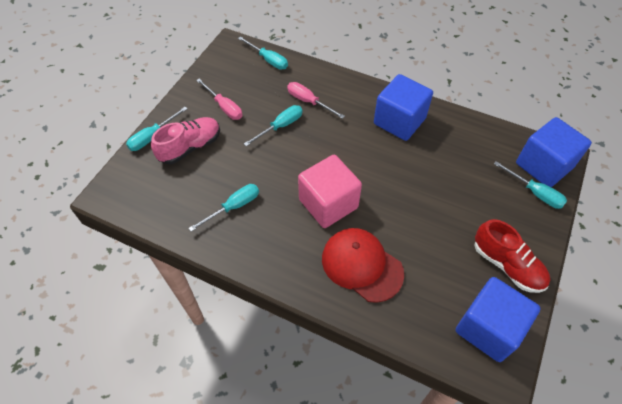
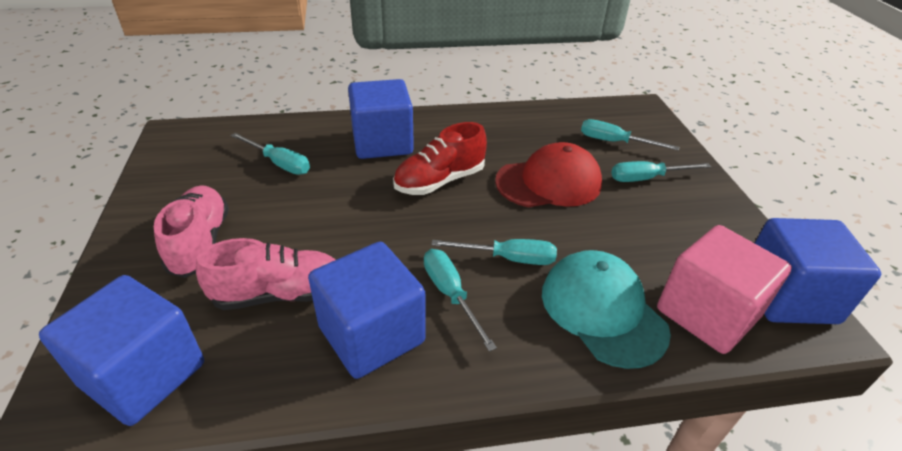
blue cube: 3 -> 4
pink screwdriver: 2 -> 0
pink shoe: 1 -> 2
turquoise cap: 0 -> 1

